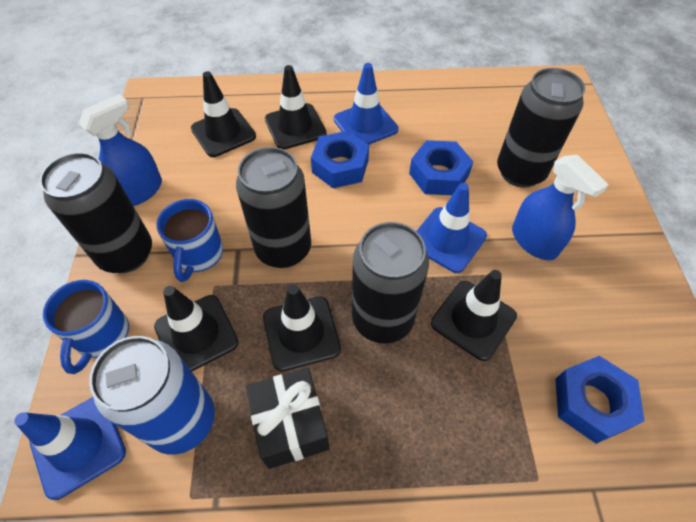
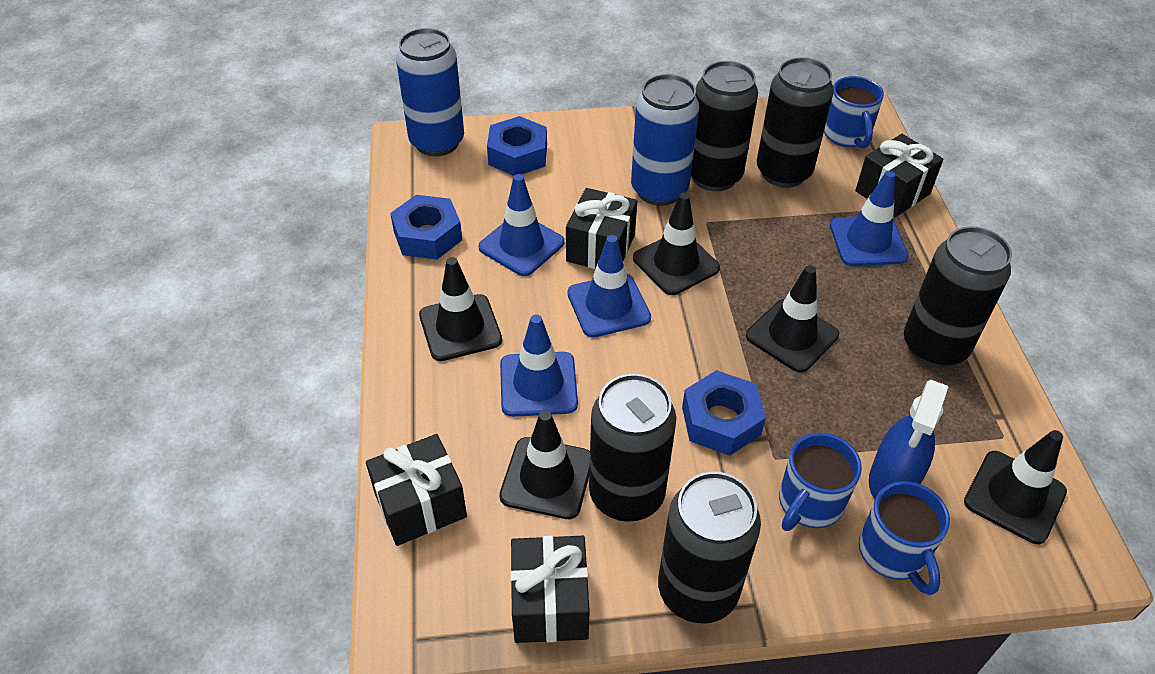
black can: 4 -> 5
black gift: 1 -> 4
blue can: 1 -> 2
blue mug: 2 -> 3
blue spray bottle: 2 -> 1
blue traffic cone: 3 -> 4

